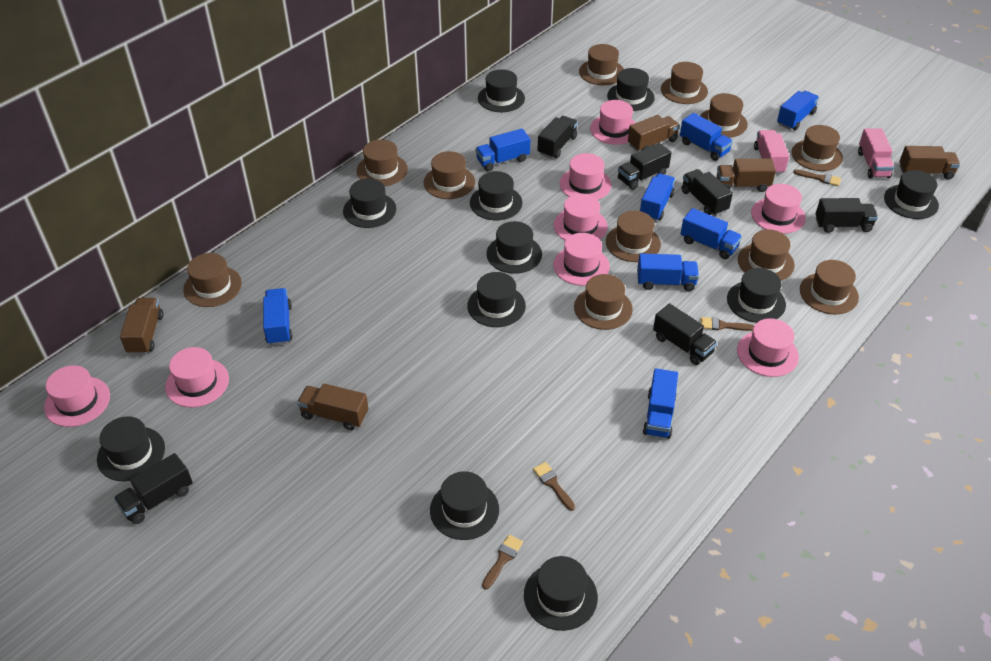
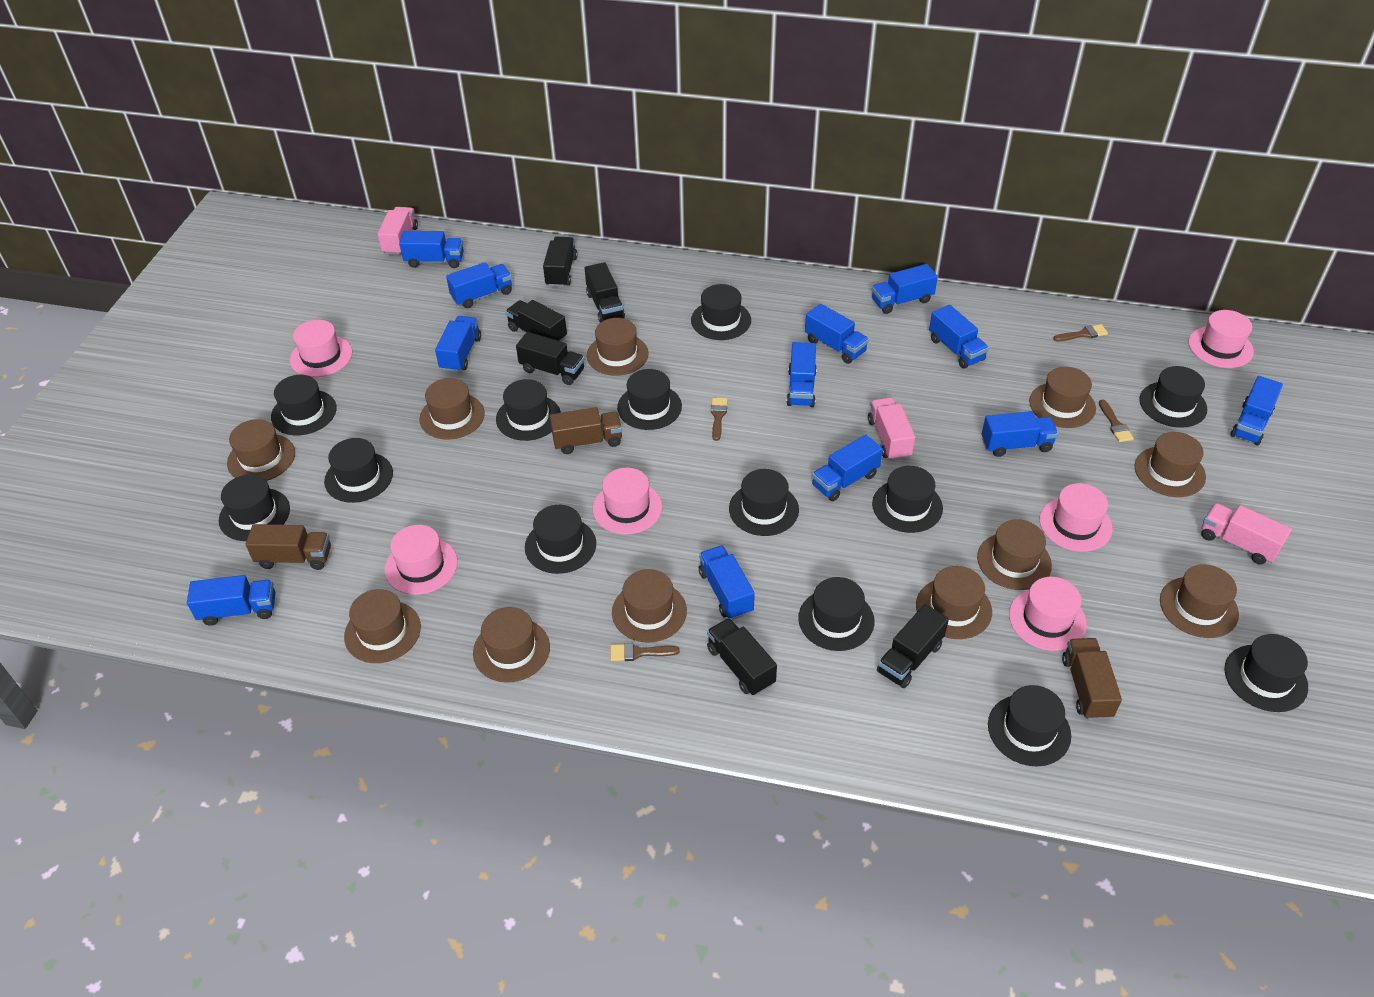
black hat: 11 -> 13
blue truck: 8 -> 12
brown truck: 5 -> 3
pink hat: 8 -> 6
pink truck: 2 -> 3

